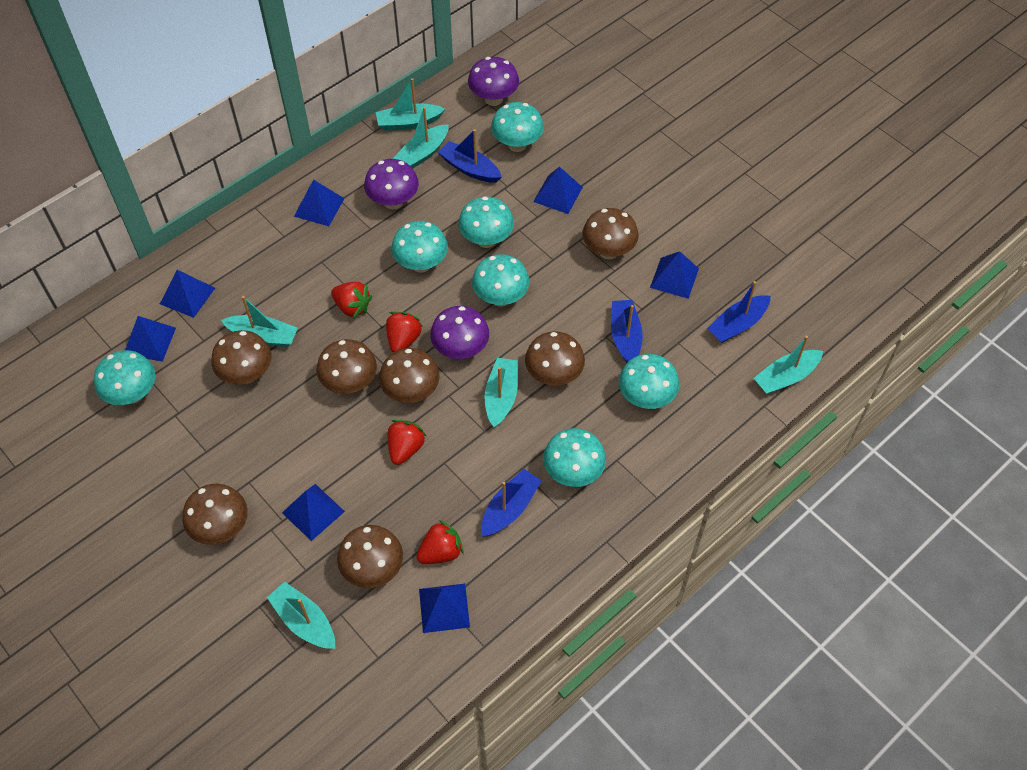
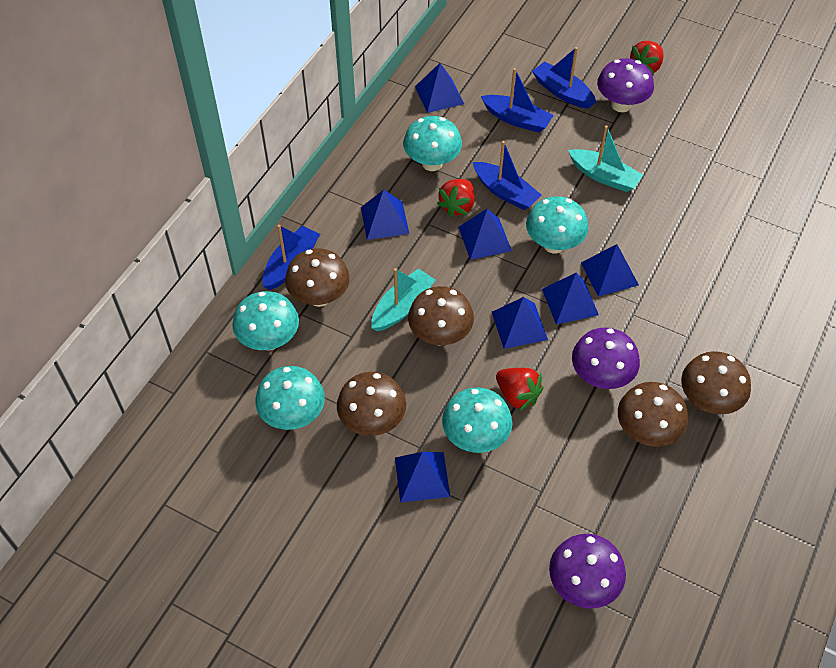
brown mushroom: 7 -> 5
red strawberry: 4 -> 3
turquoise boat: 6 -> 2
turquoise mushroom: 7 -> 5

